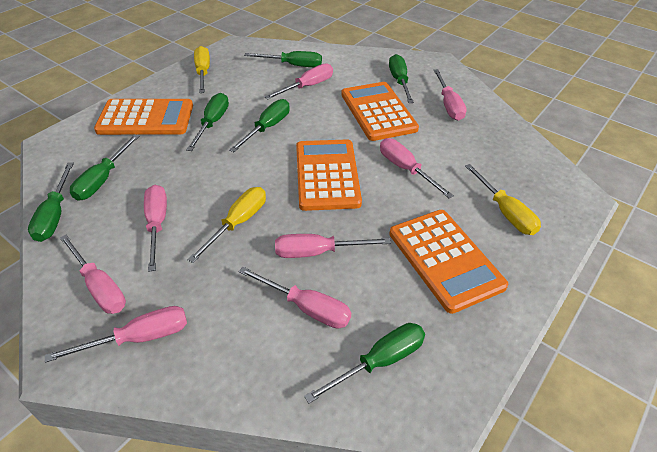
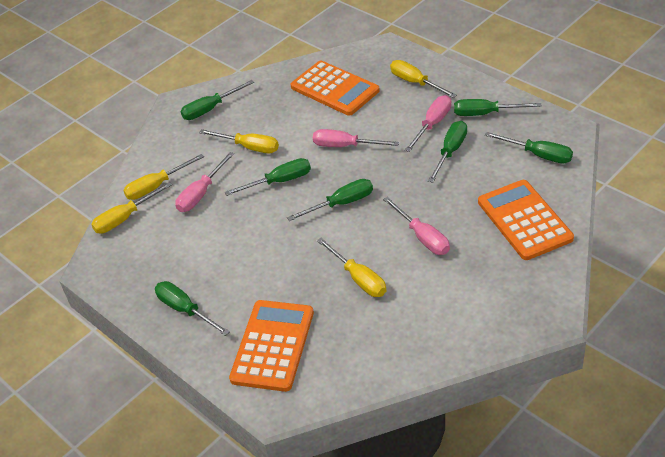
orange calculator: 4 -> 3
pink screwdriver: 8 -> 4
yellow screwdriver: 3 -> 5

